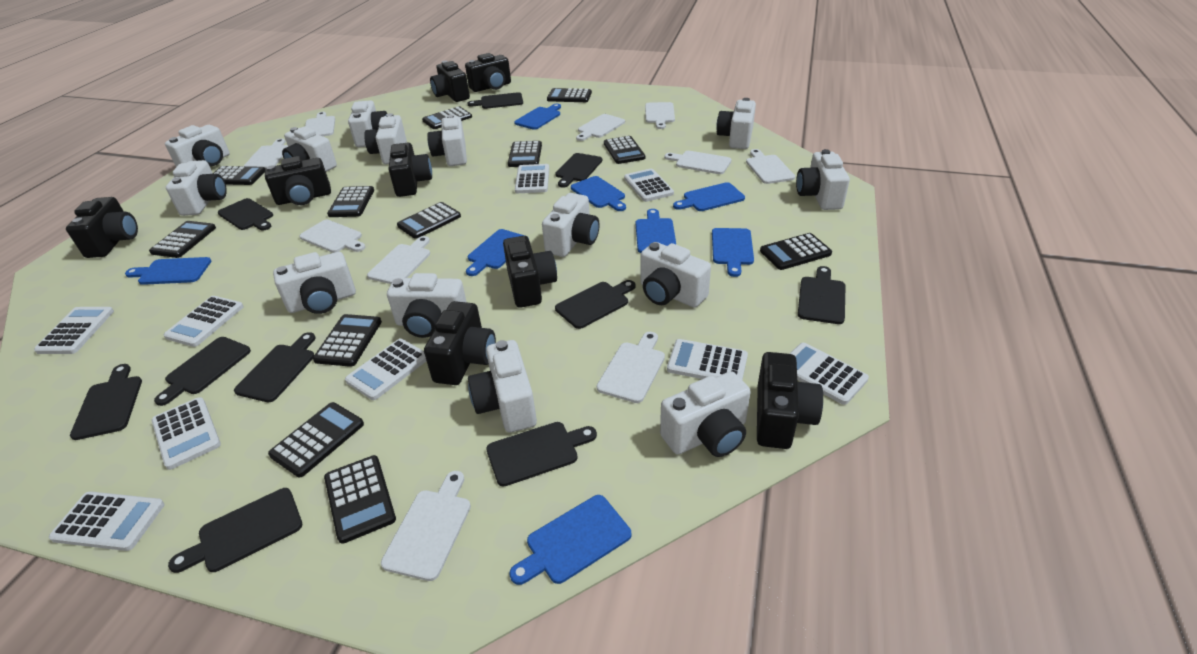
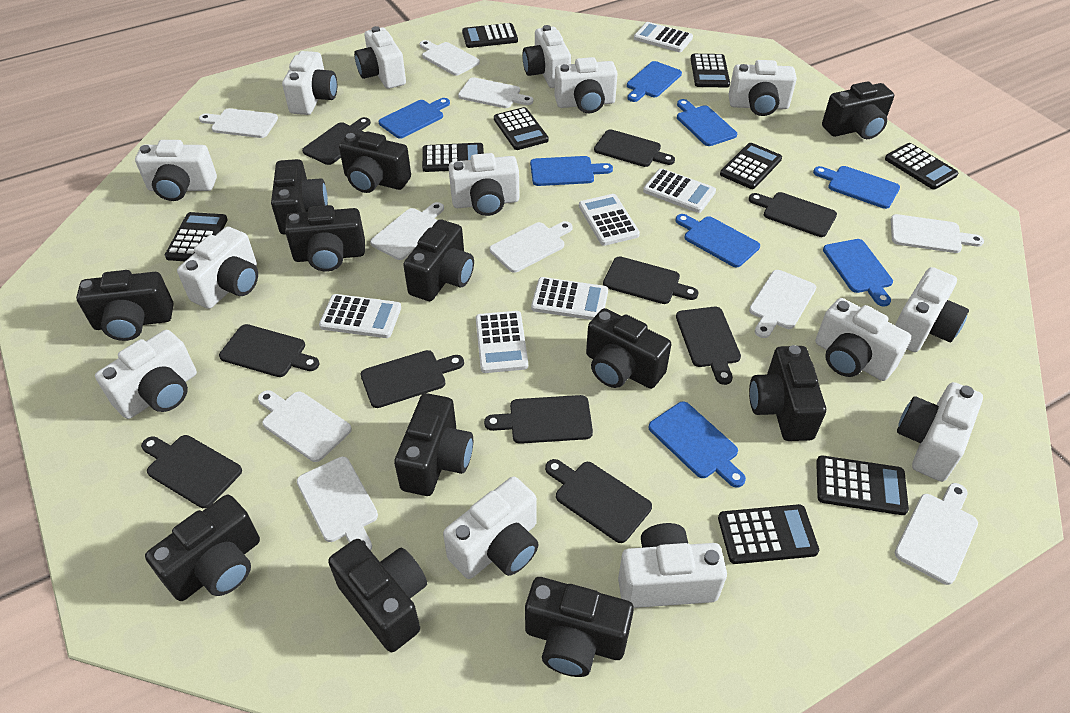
black calculator: 12 -> 9
black camera: 8 -> 12
white calculator: 9 -> 6

